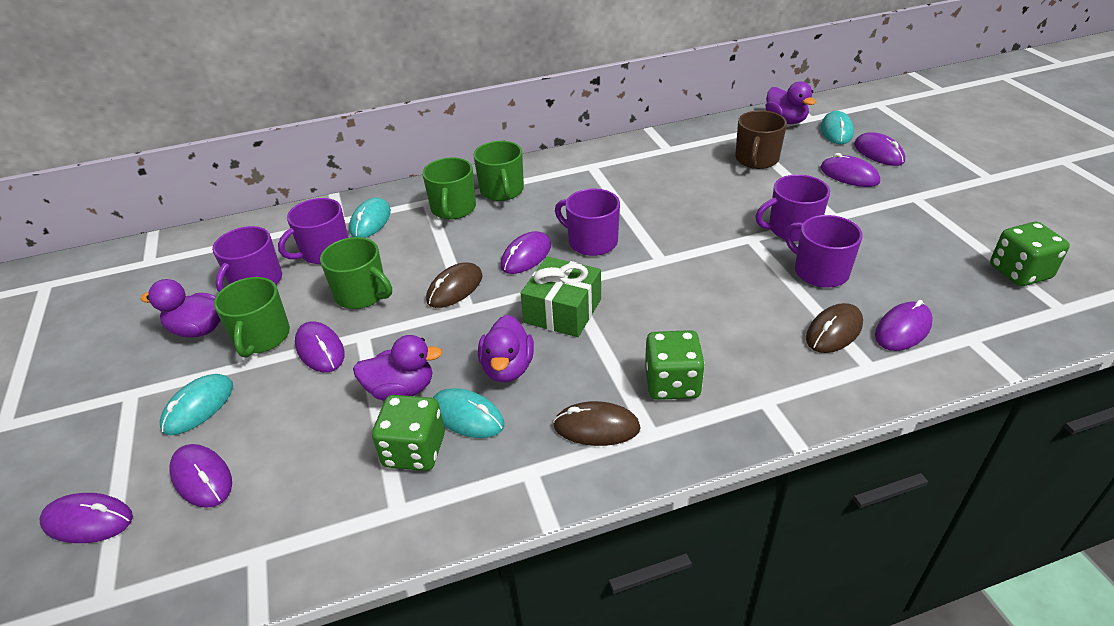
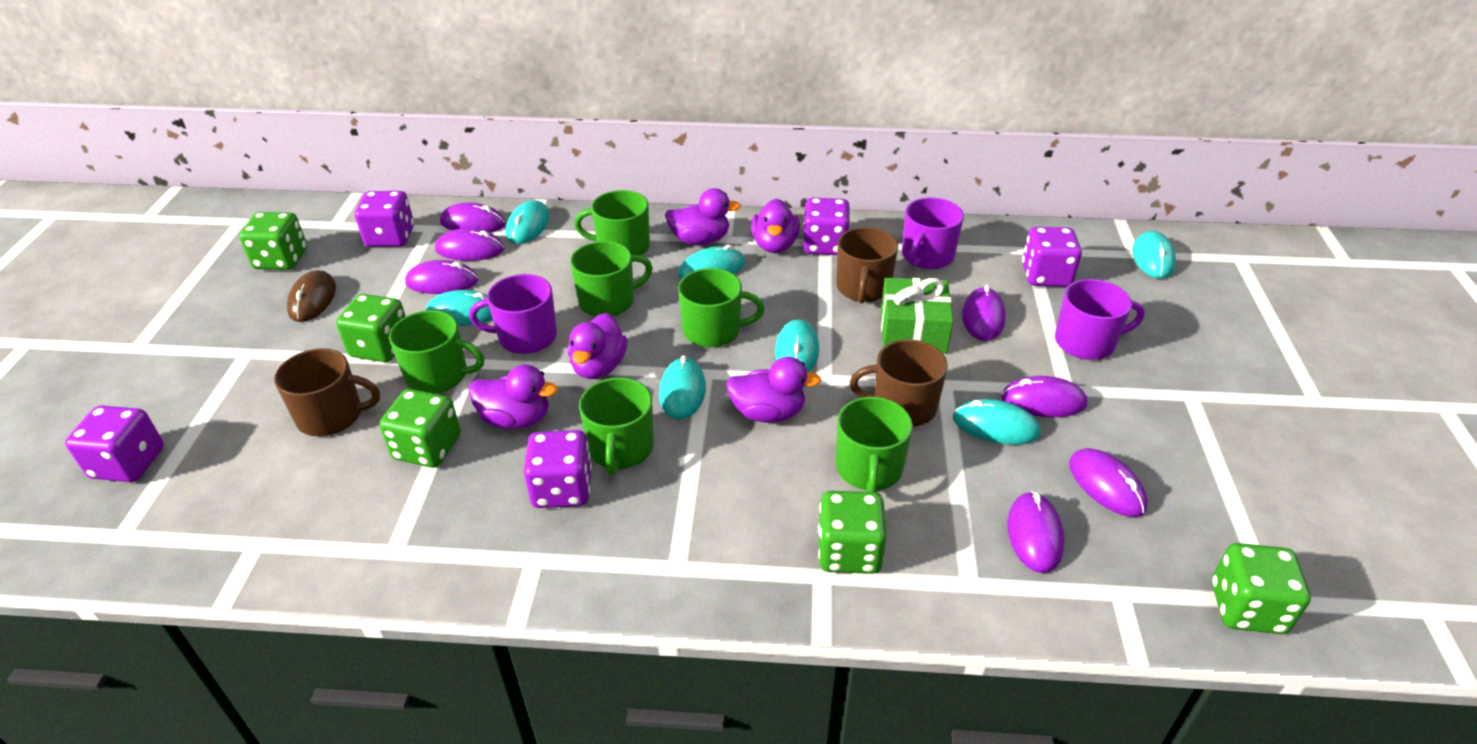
brown mouse: 3 -> 1
brown mug: 1 -> 3
green dice: 3 -> 5
green mug: 4 -> 6
purple dice: 0 -> 5
purple duck: 4 -> 5
purple mug: 5 -> 3
turquoise mouse: 4 -> 7

